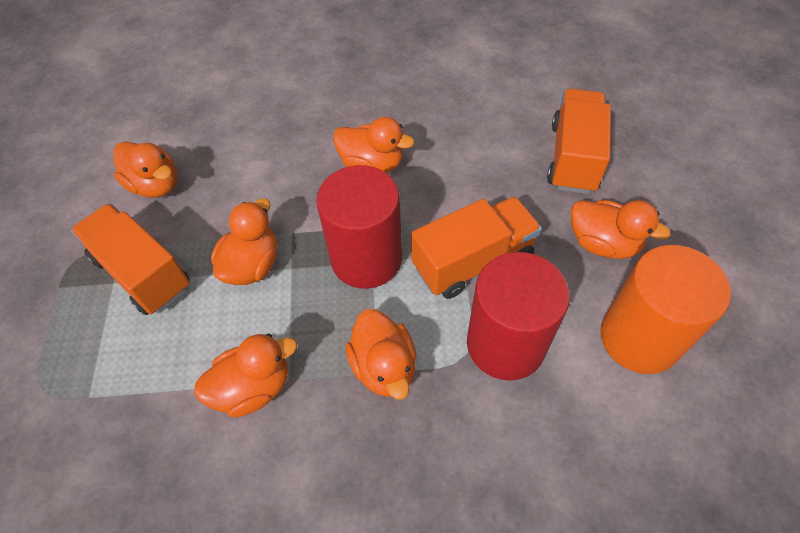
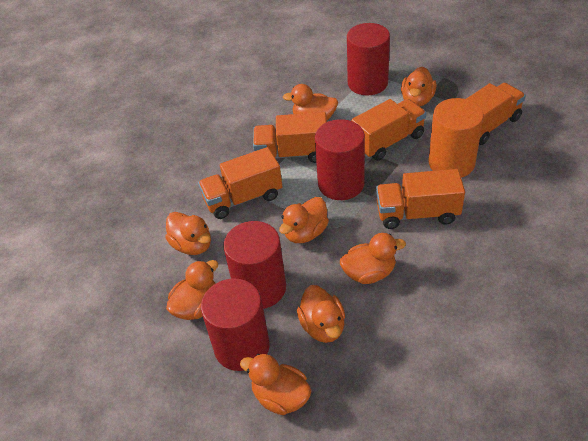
orange duck: 6 -> 8
orange truck: 3 -> 5
red cylinder: 2 -> 4

